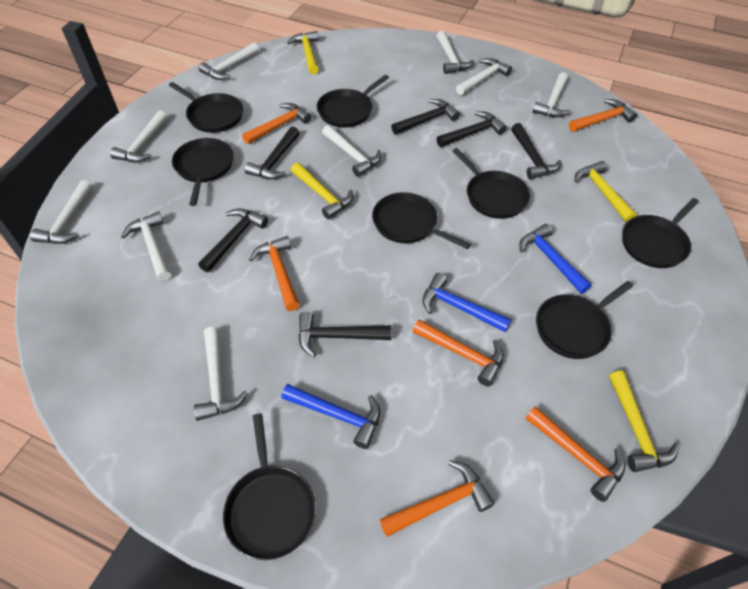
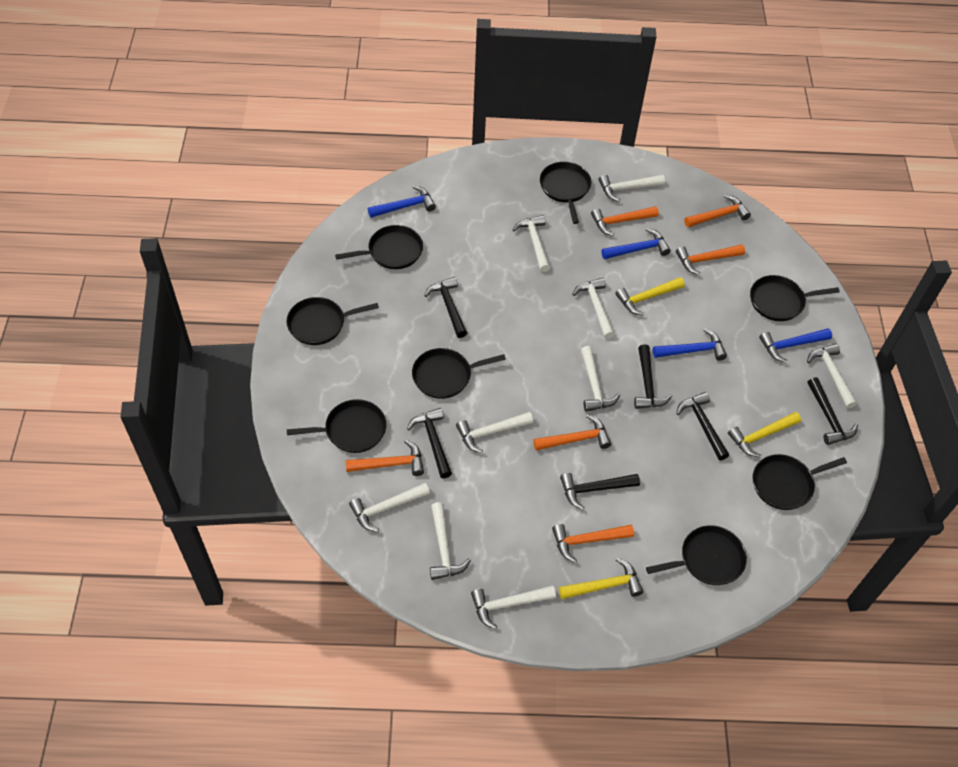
blue hammer: 3 -> 4
yellow hammer: 4 -> 3

